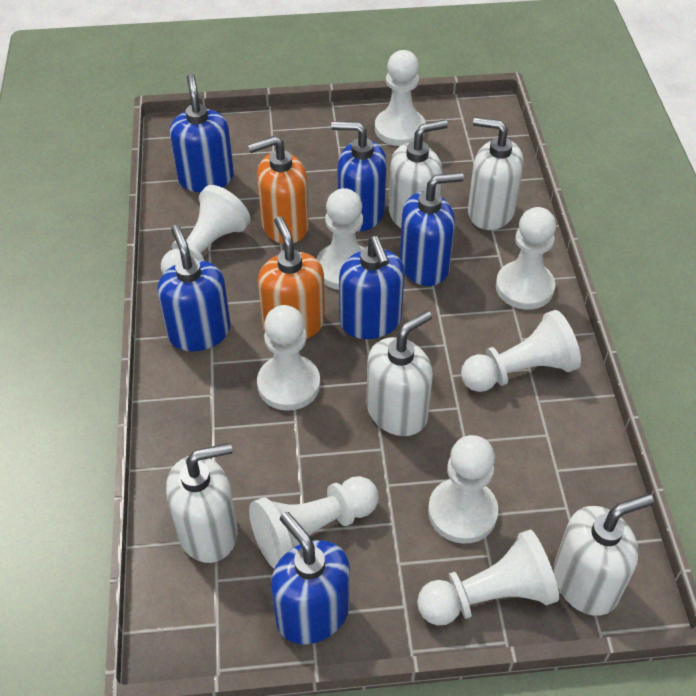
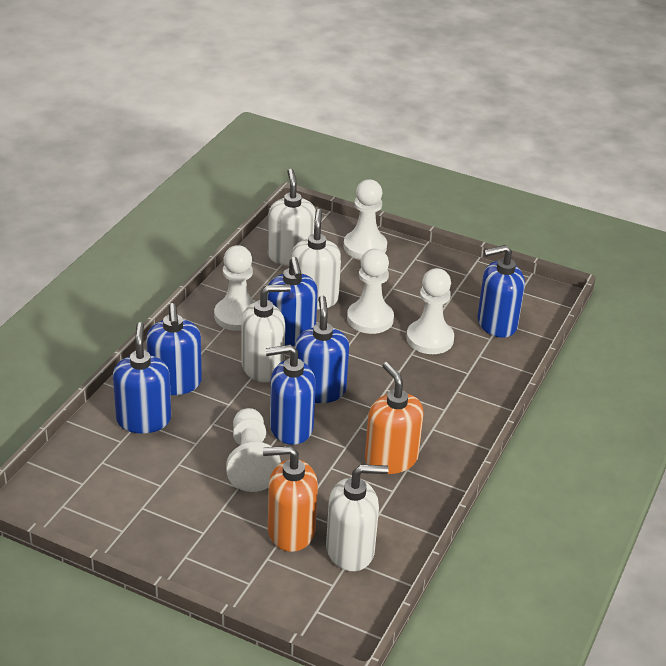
white pawn: 9 -> 5
white soap dispenser: 5 -> 4

